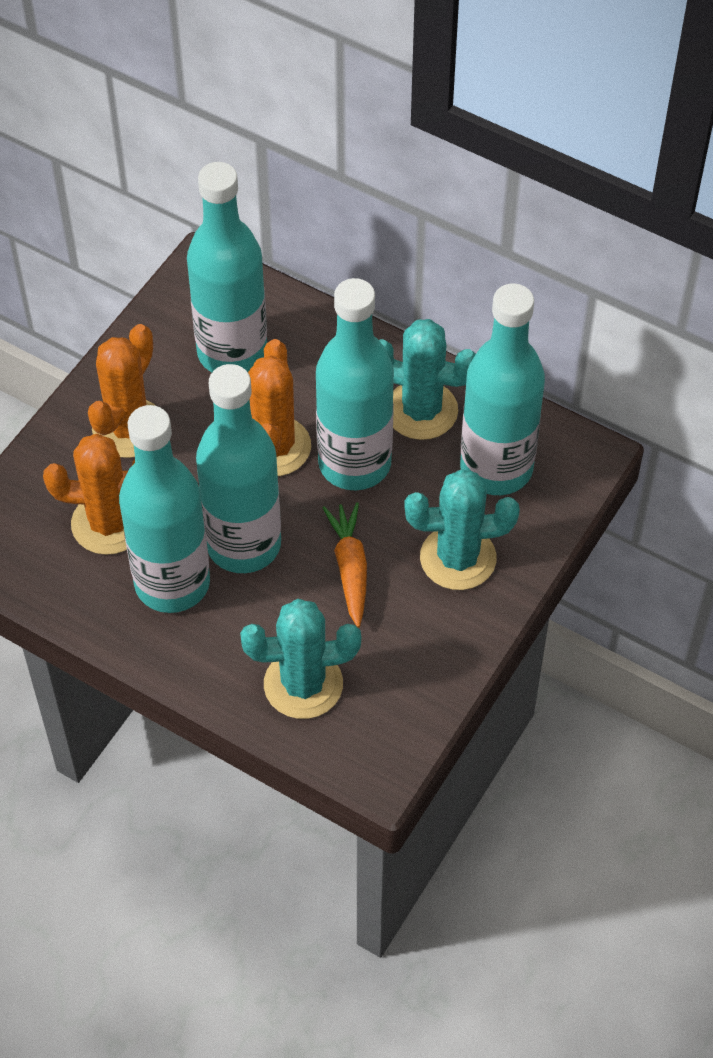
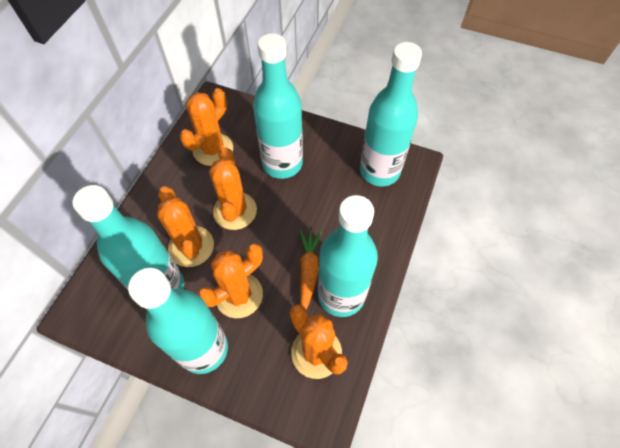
orange cactus: 3 -> 5
turquoise cactus: 3 -> 0

